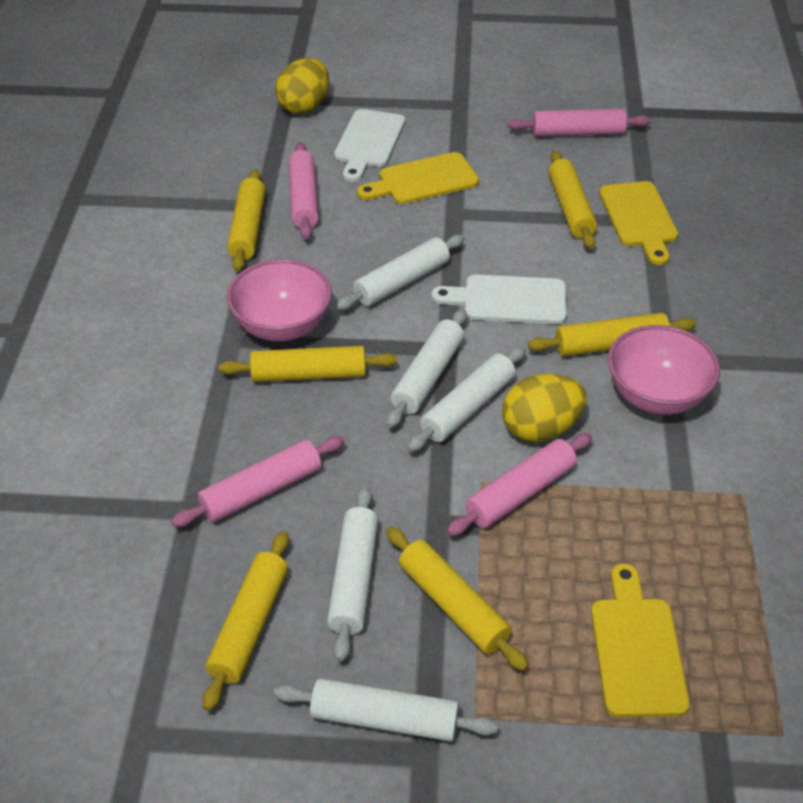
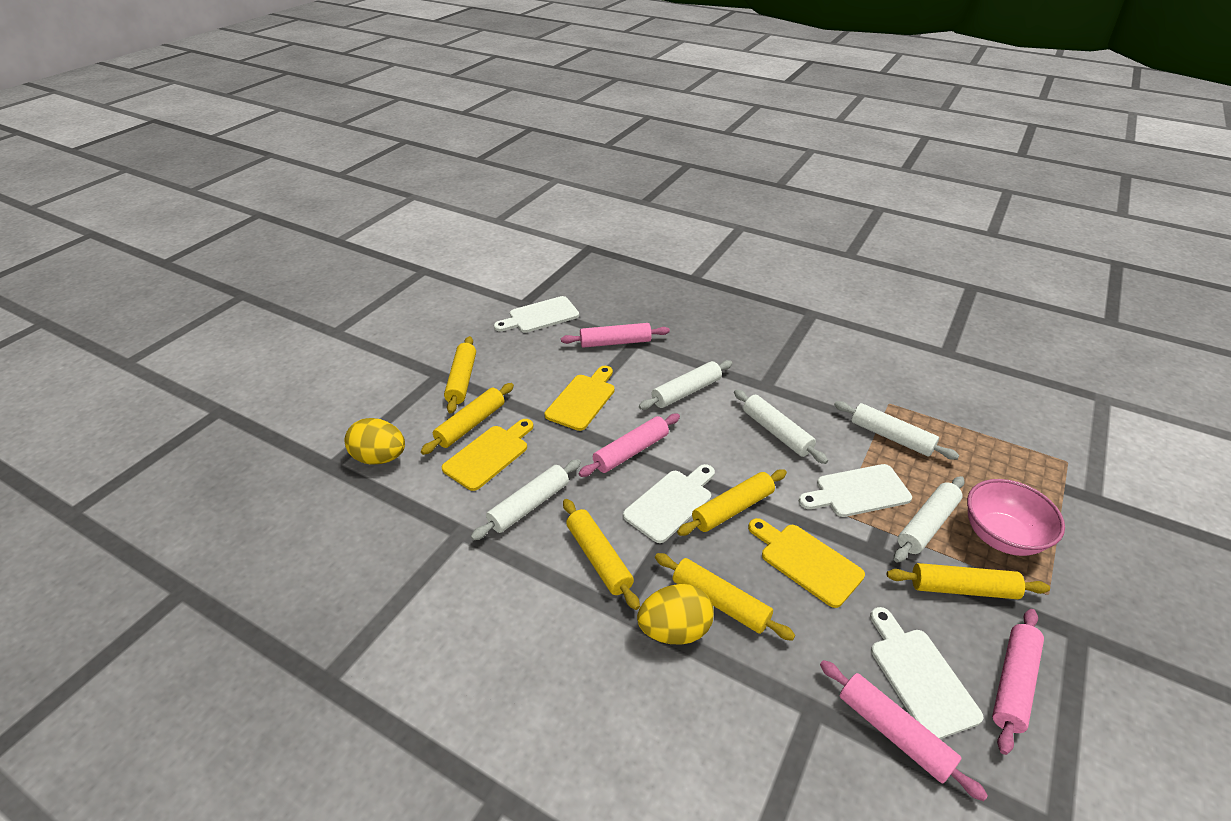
pink bowl: 2 -> 1
white cutting board: 2 -> 4

